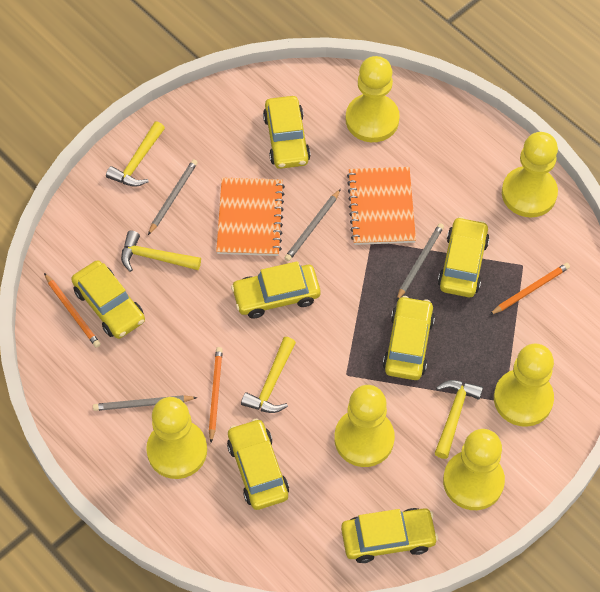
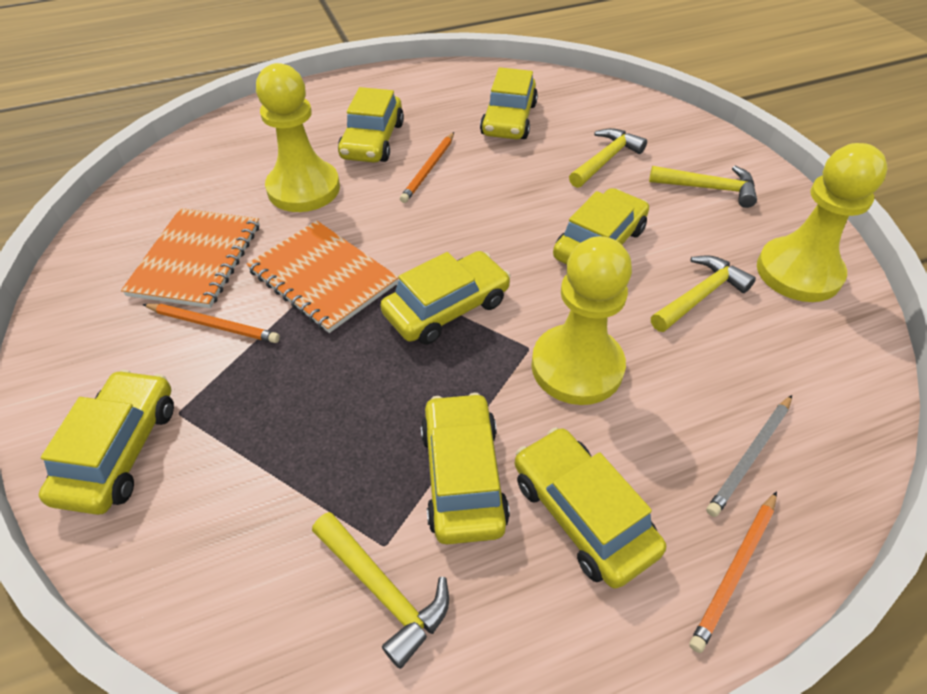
grey pencil: 4 -> 1
yellow pawn: 6 -> 3

